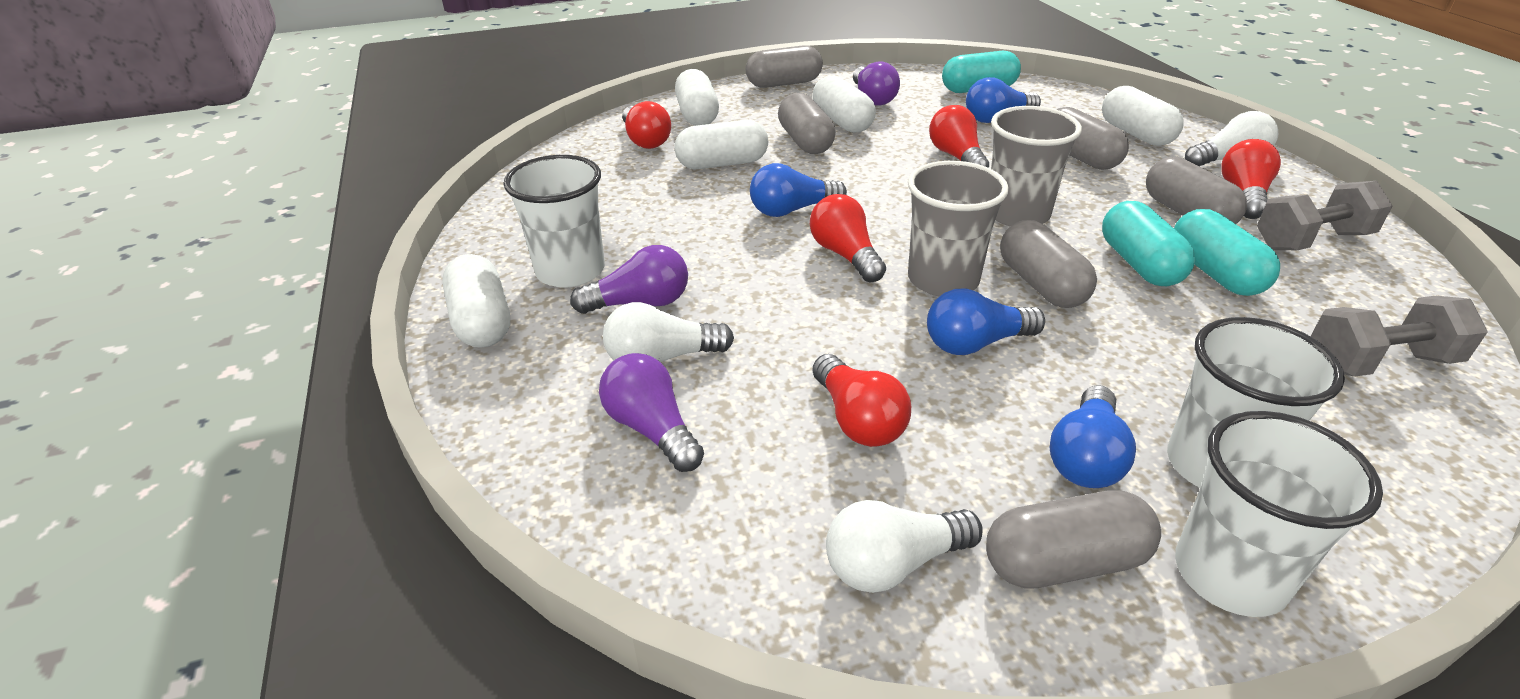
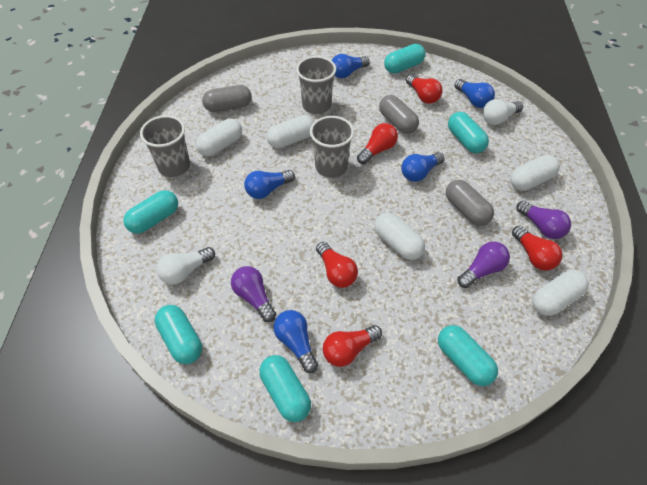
blue light bulb: 4 -> 5
grey capsule: 6 -> 3
grey cup: 2 -> 3
grey dumbbell: 2 -> 0
turquoise capsule: 3 -> 6
white cup: 3 -> 0
white light bulb: 3 -> 2

